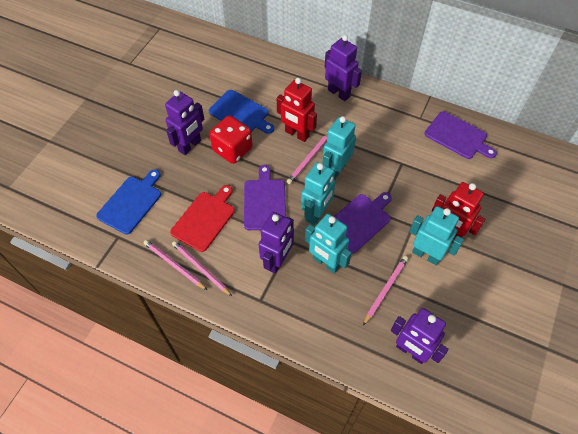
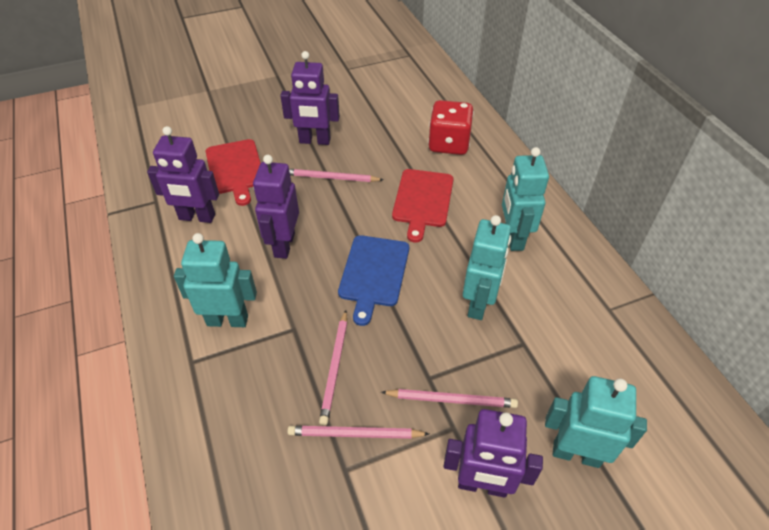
blue cutting board: 2 -> 1
purple cutting board: 3 -> 0
red cutting board: 1 -> 2
red robot: 2 -> 0

